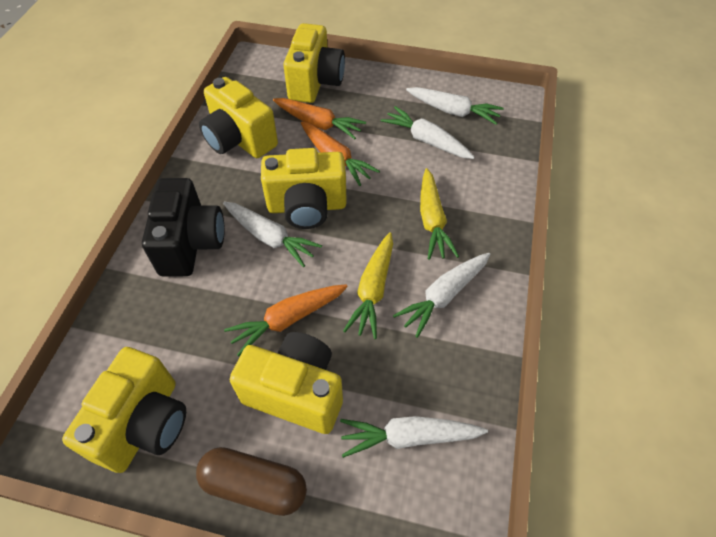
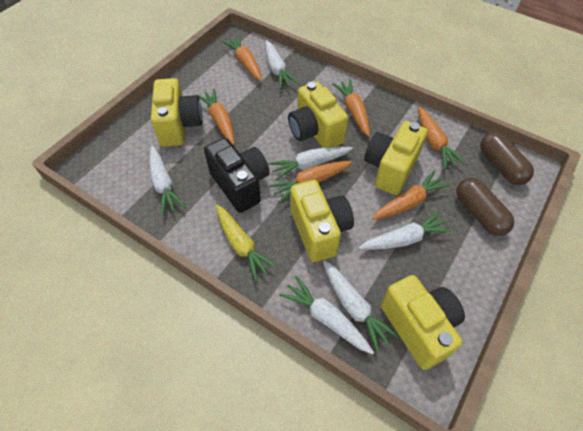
brown capsule: 1 -> 2
orange carrot: 3 -> 6
white carrot: 5 -> 6
yellow carrot: 2 -> 1

